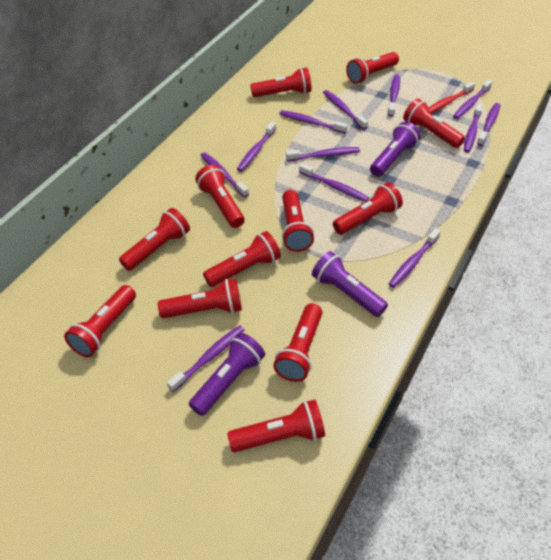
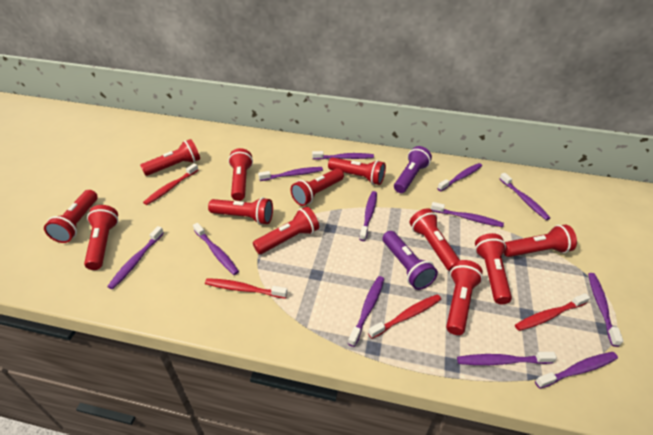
purple flashlight: 3 -> 2
red toothbrush: 1 -> 4

